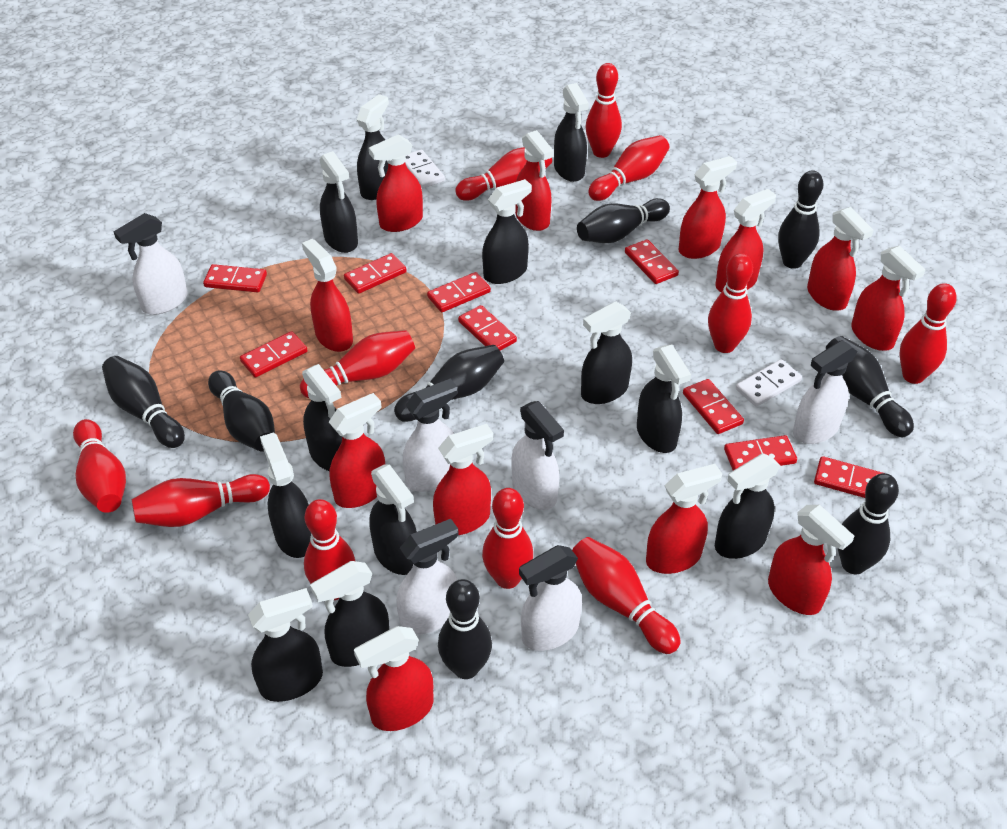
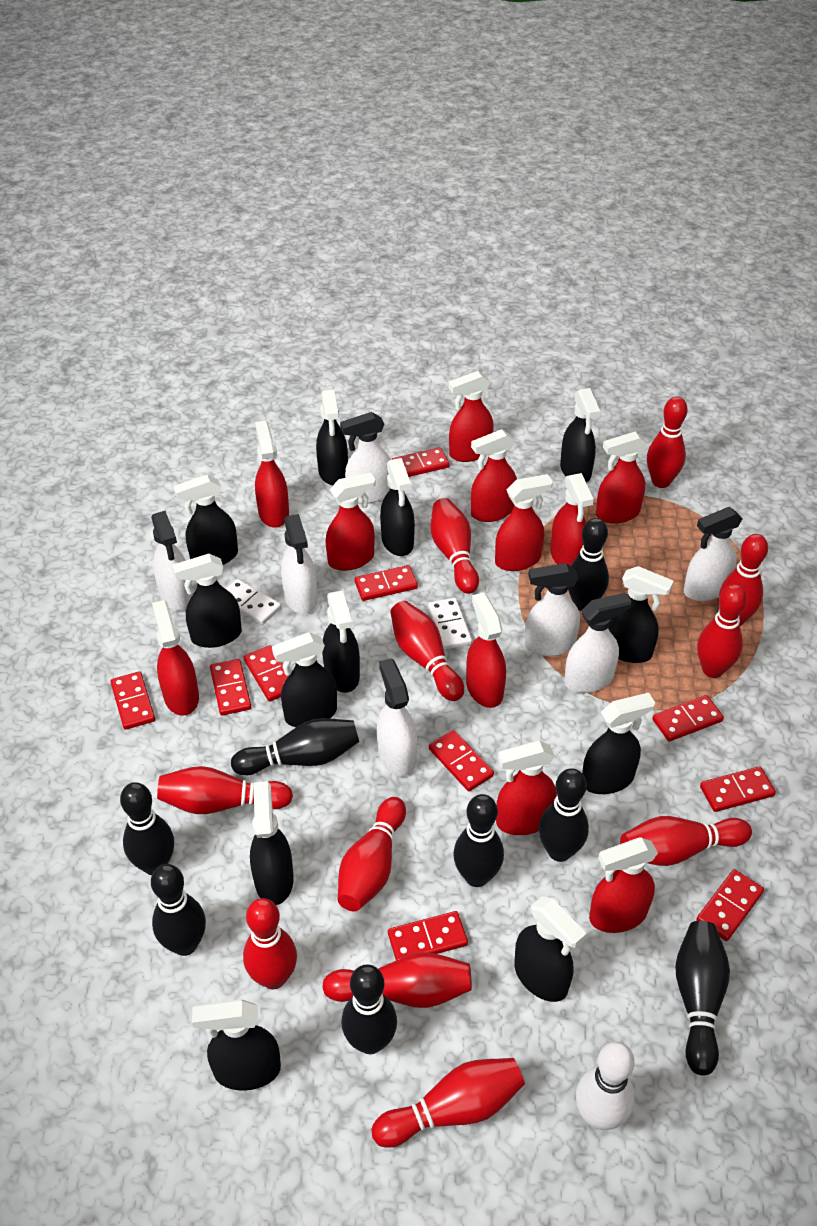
red domino: 9 -> 10
red spray bottle: 12 -> 11
white bowling pin: 0 -> 1
white spray bottle: 6 -> 7

